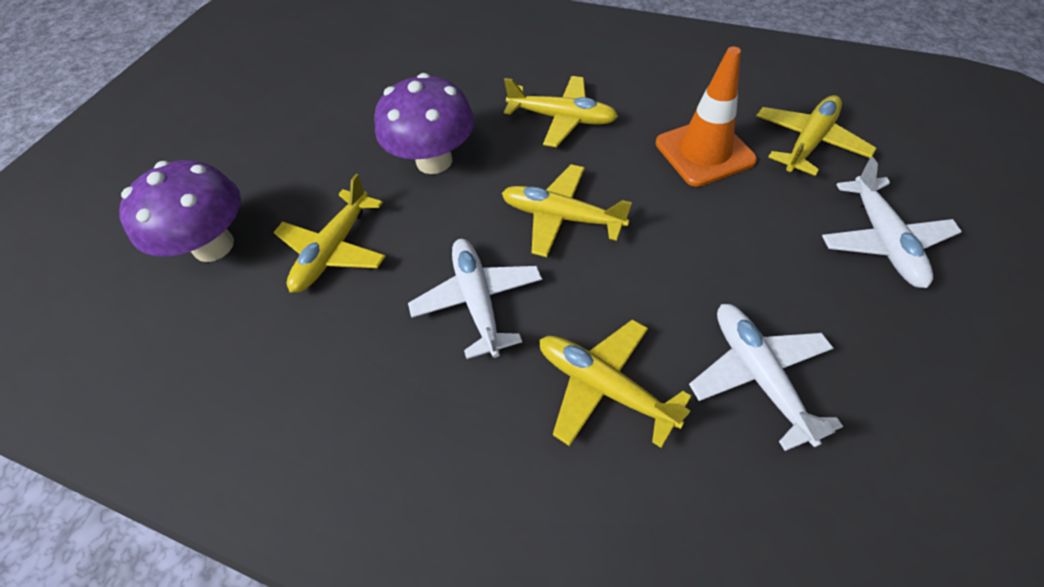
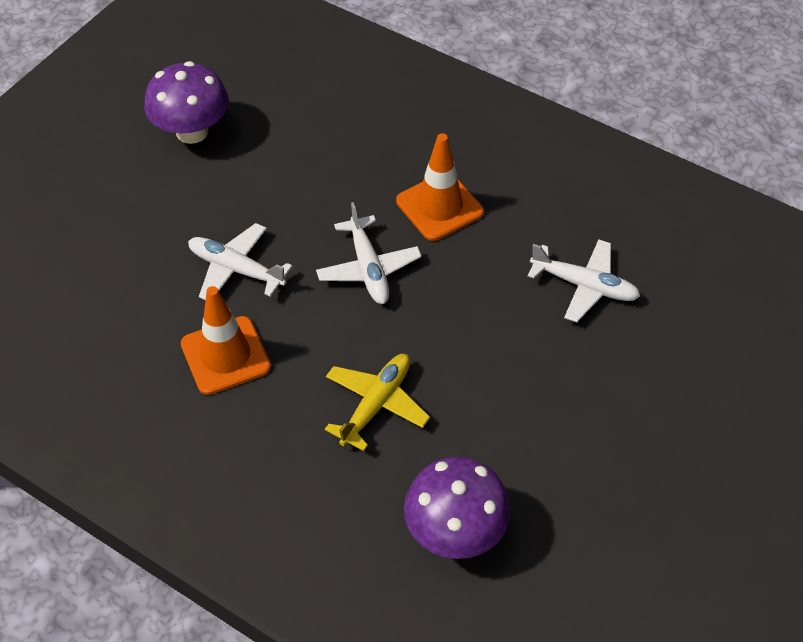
orange traffic cone: 1 -> 2
yellow plane: 5 -> 1

